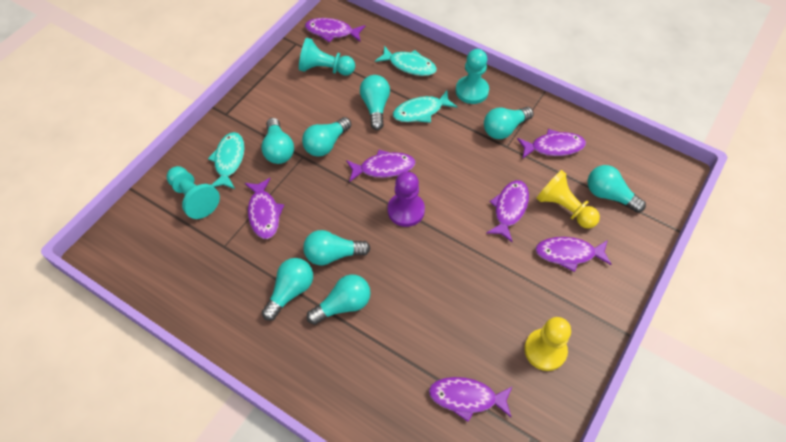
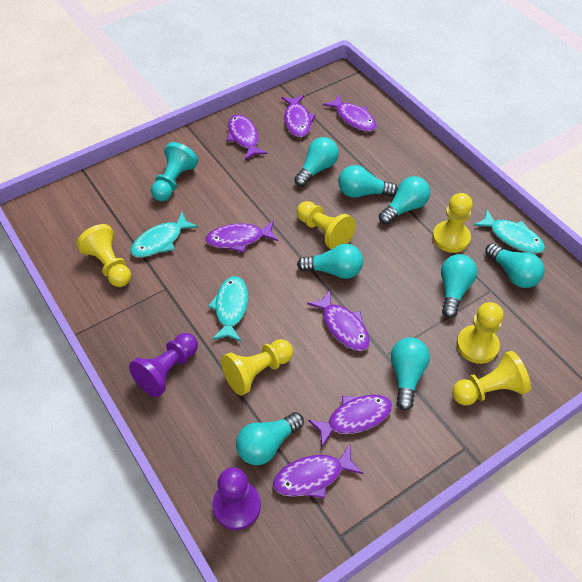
purple pawn: 1 -> 2
turquoise pawn: 3 -> 1
yellow pawn: 2 -> 6

